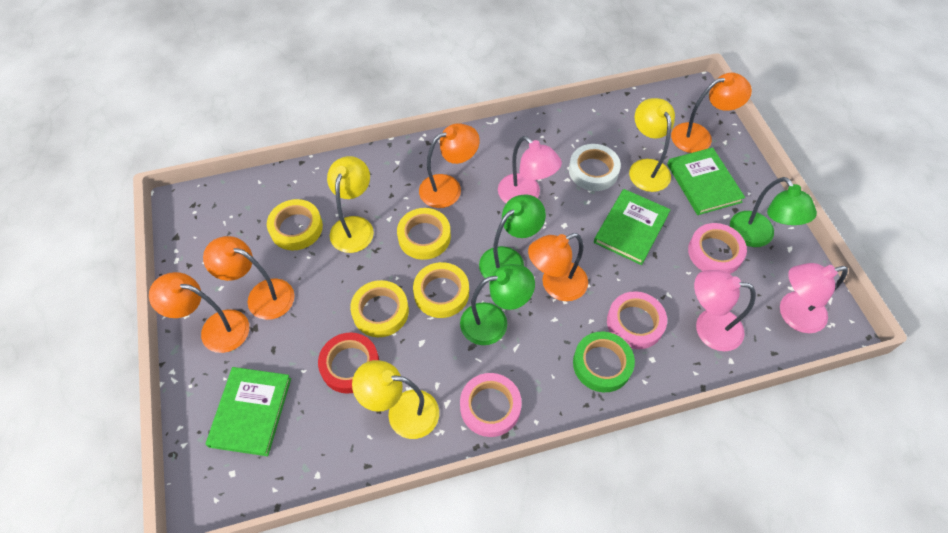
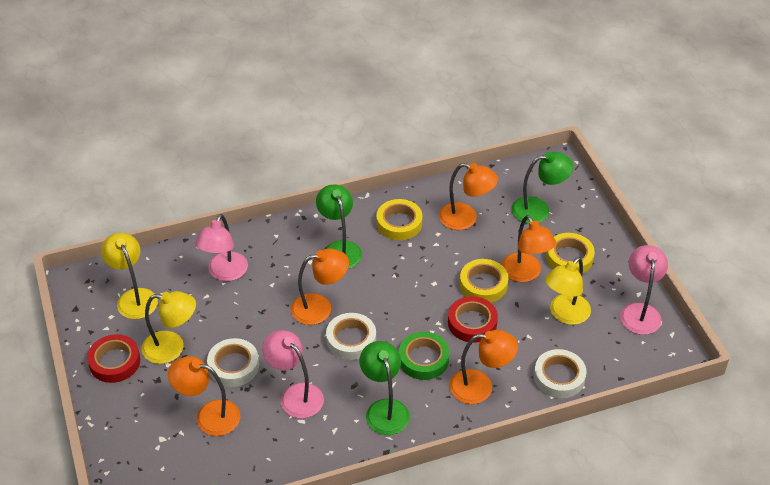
green book: 3 -> 0
pink tape: 3 -> 0
red tape: 1 -> 2
white tape: 1 -> 3
yellow tape: 4 -> 3

